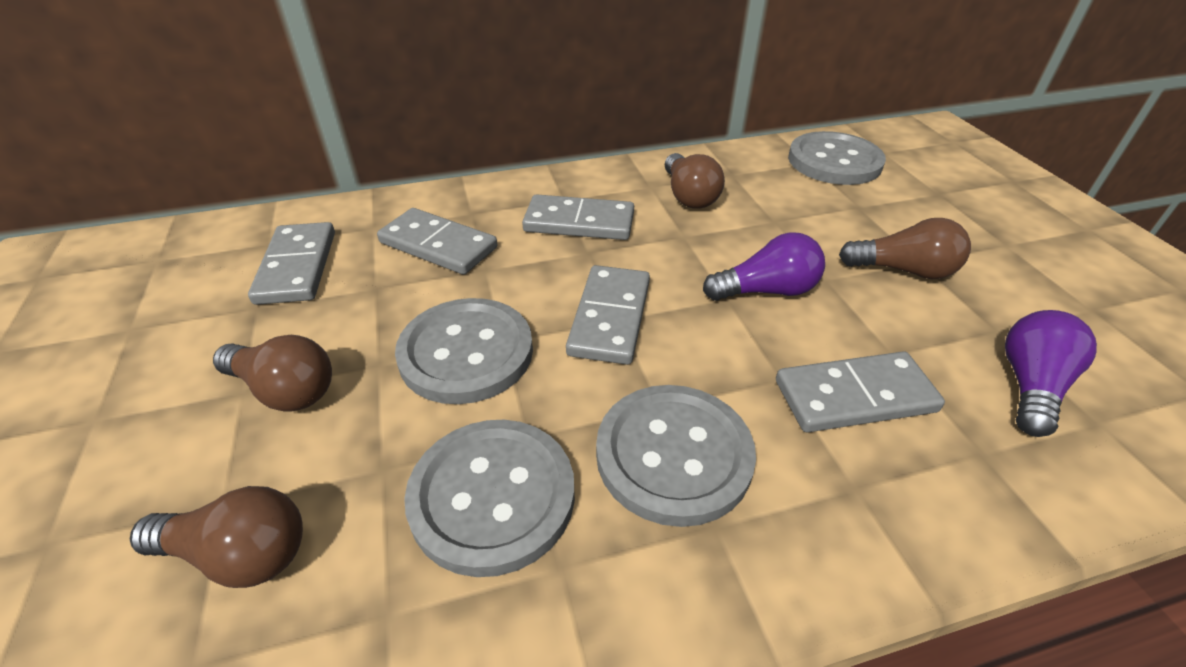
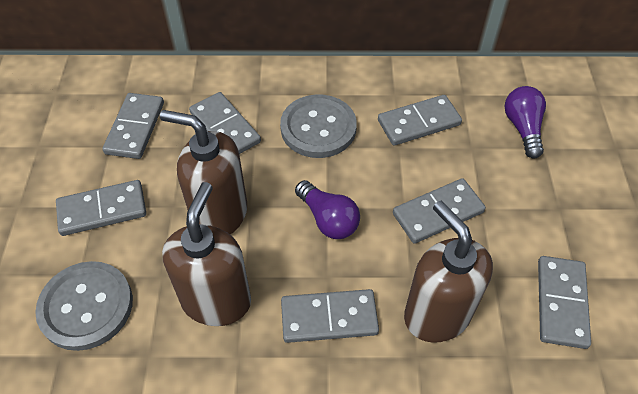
brown light bulb: 4 -> 0
brown soap dispenser: 0 -> 3
grey button: 4 -> 2
grey domino: 5 -> 7

